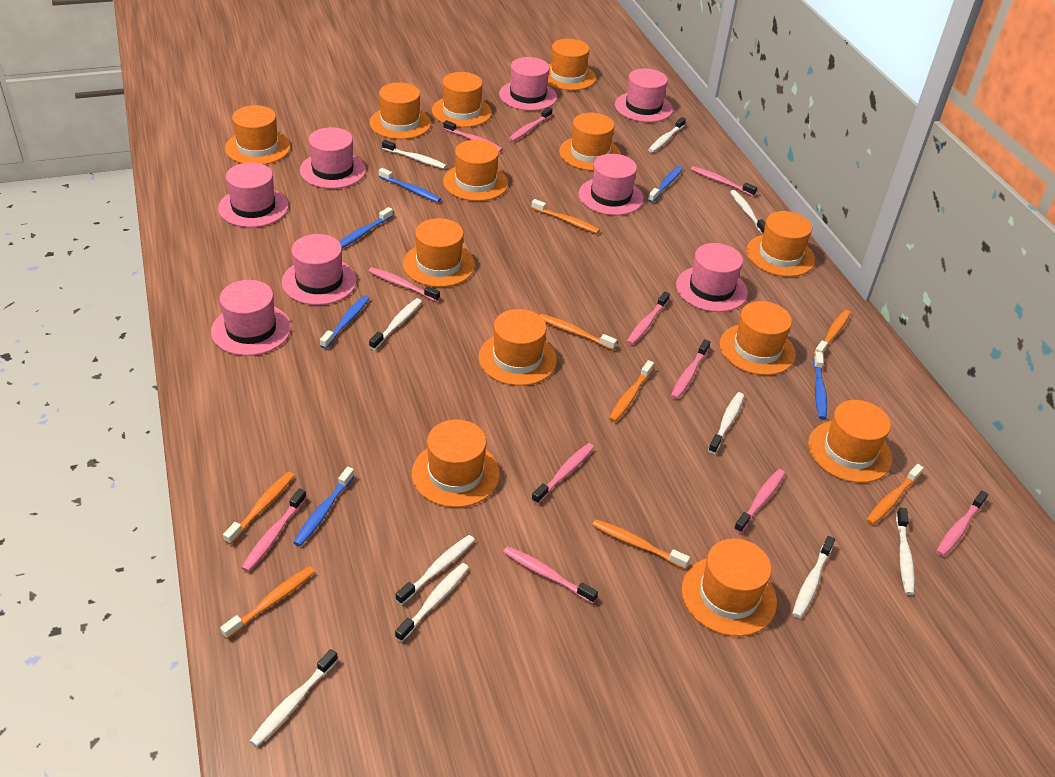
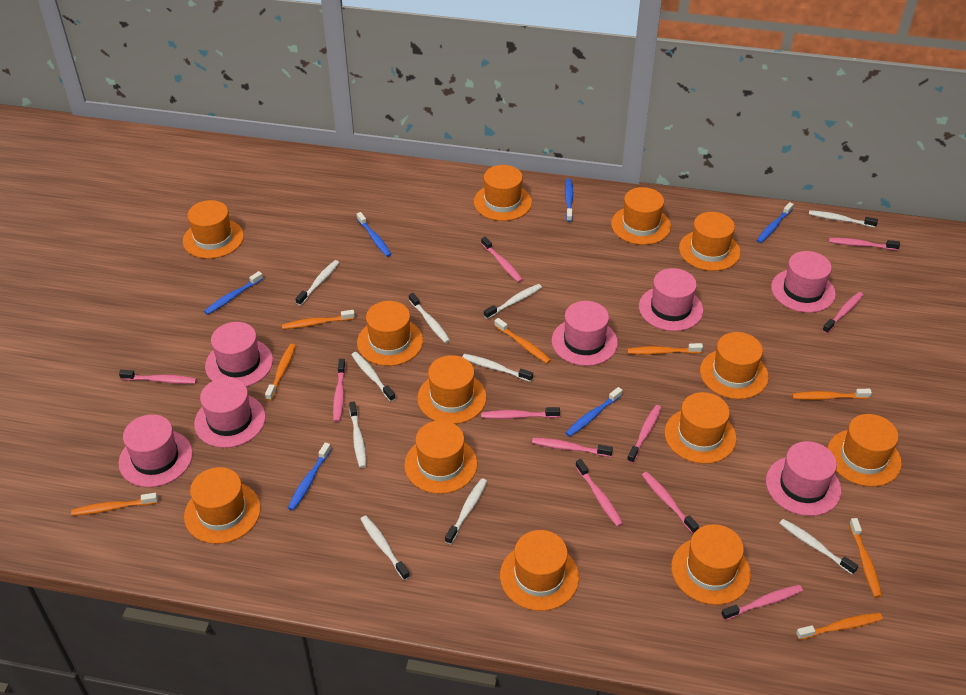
pink hat: 8 -> 7

